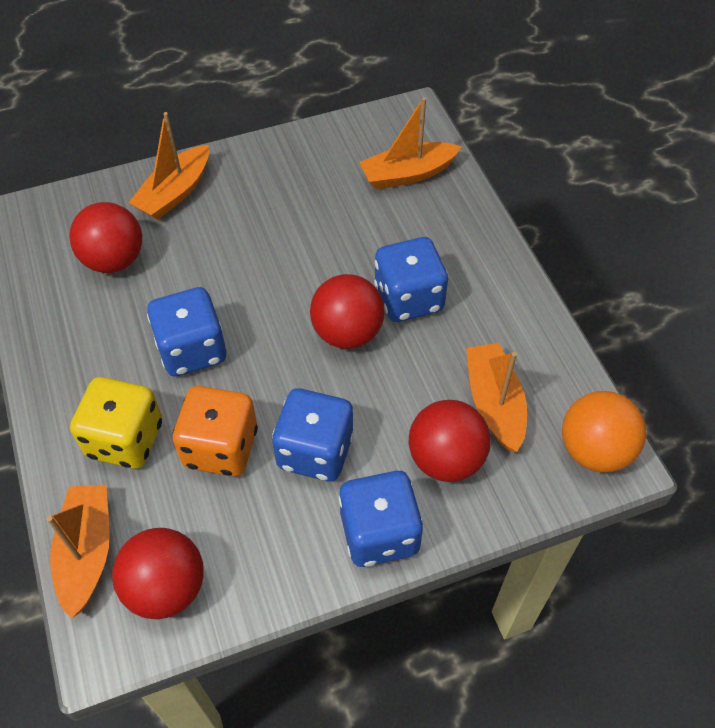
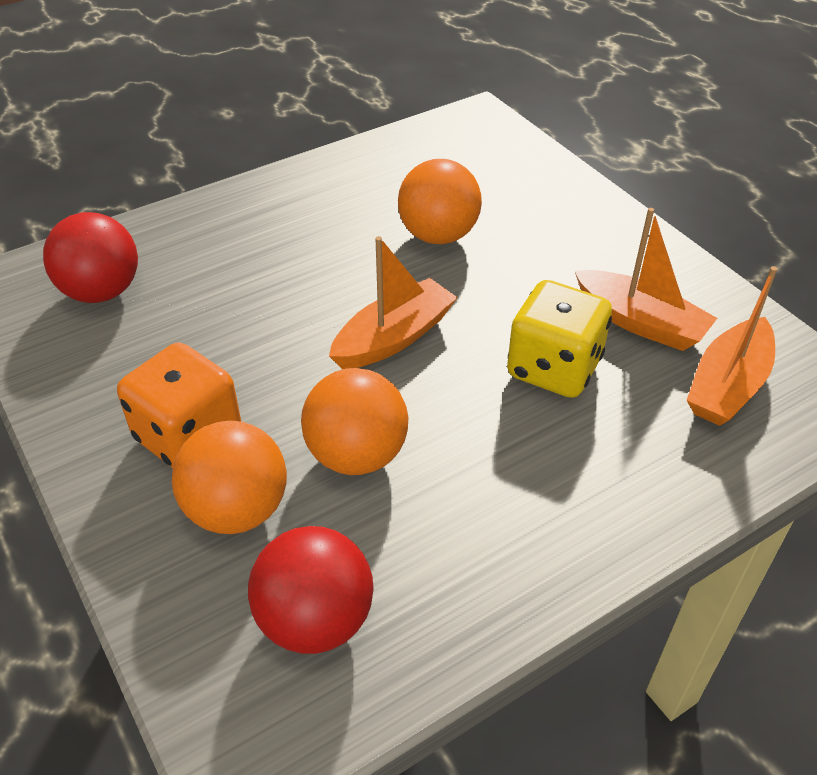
blue dice: 4 -> 0
orange ball: 1 -> 3
orange boat: 4 -> 3
red ball: 4 -> 2

